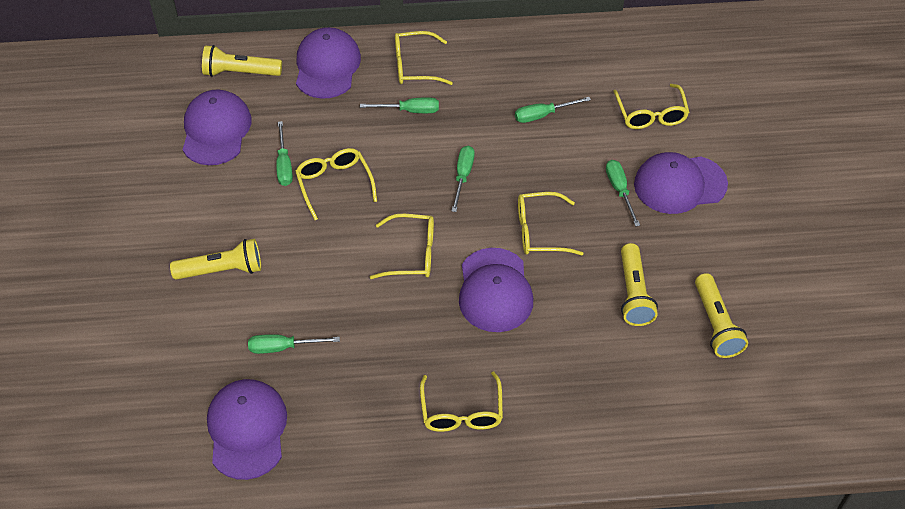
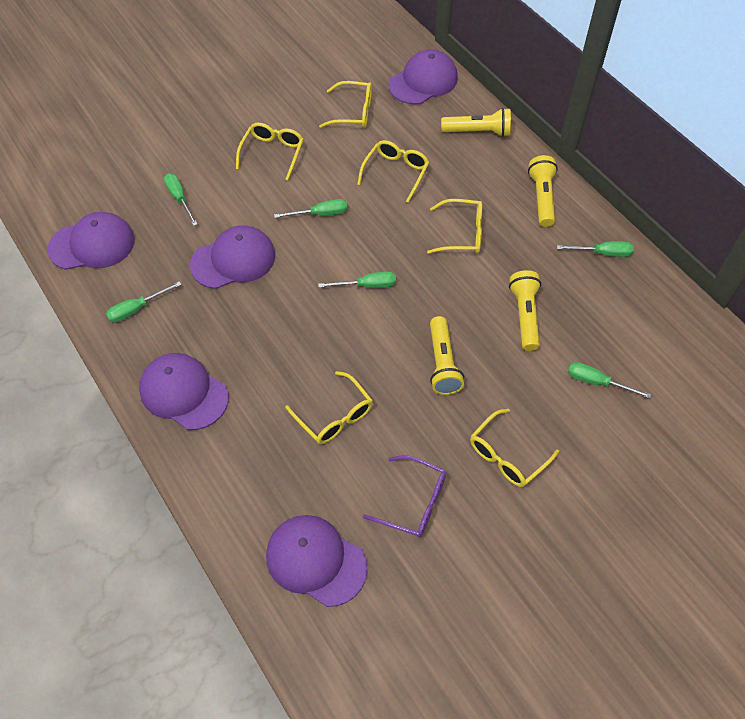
purple glasses: 0 -> 1

